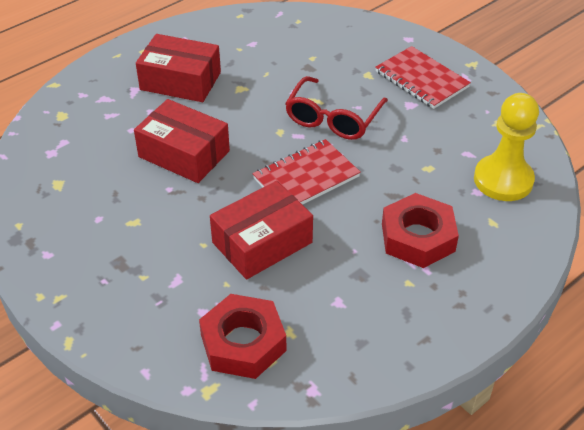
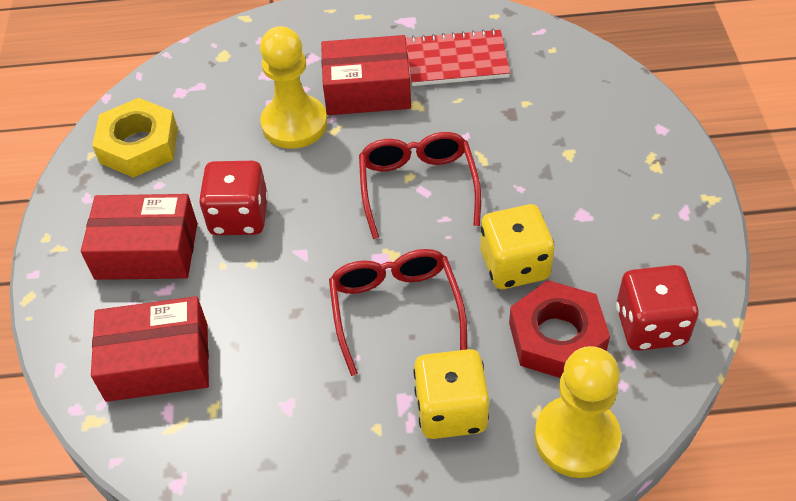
red dice: 0 -> 2
red glasses: 1 -> 2
red notebook: 2 -> 1
red nut: 2 -> 1
yellow dice: 0 -> 2
yellow nut: 0 -> 1
yellow pawn: 1 -> 2

